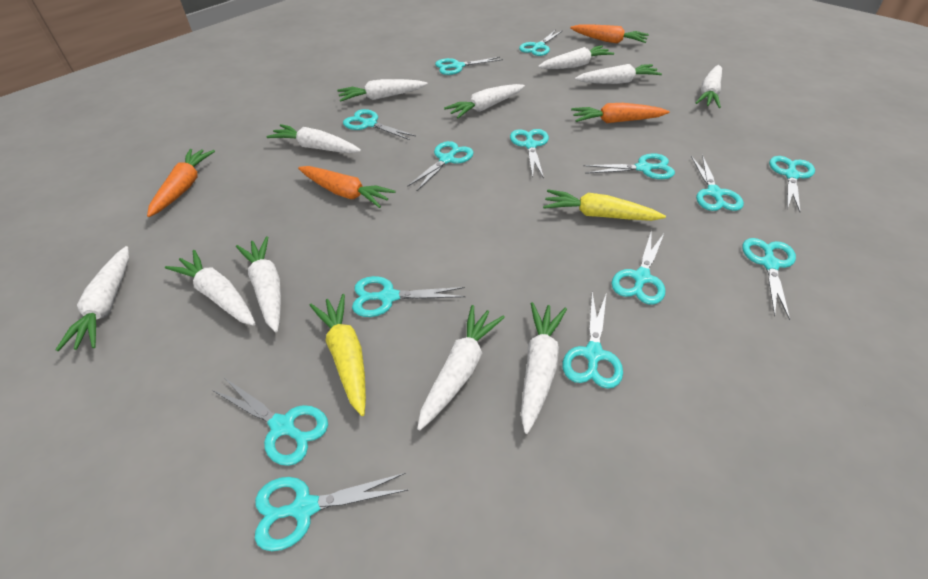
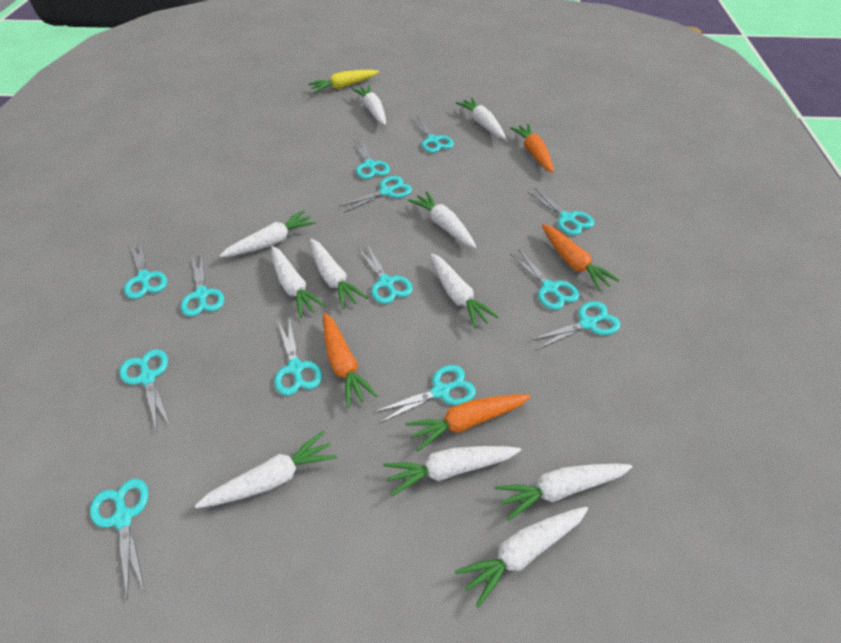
turquoise scissors: 14 -> 13
yellow carrot: 2 -> 1

